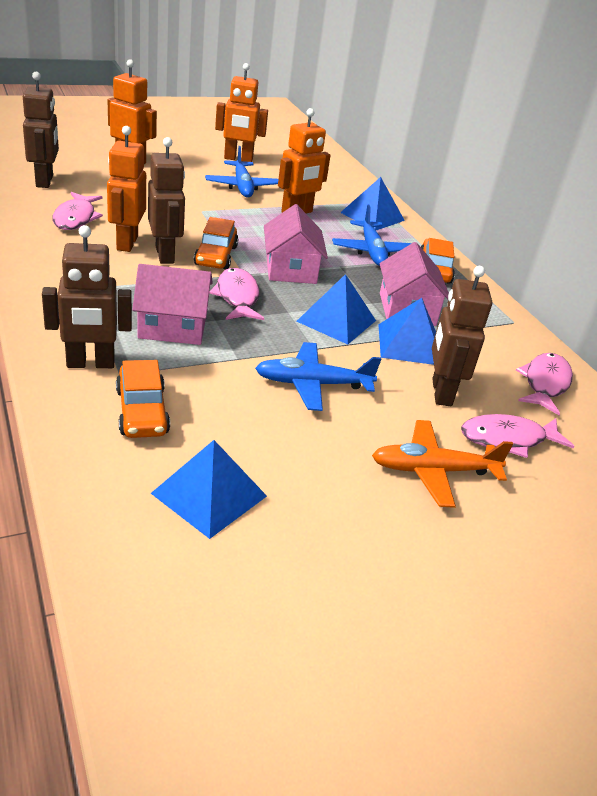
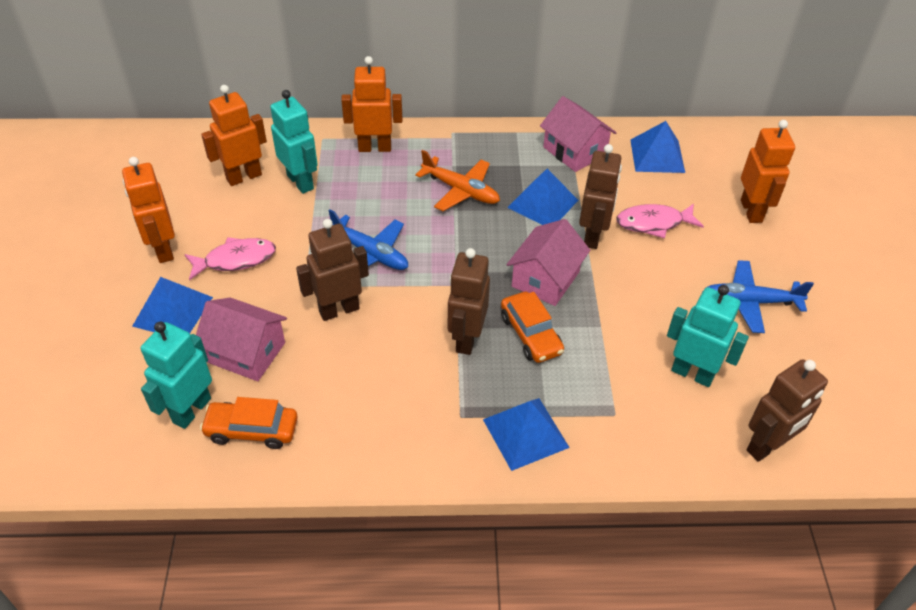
blue plane: 3 -> 2
orange car: 3 -> 2
pink fish: 4 -> 2
turquoise robot: 0 -> 3

